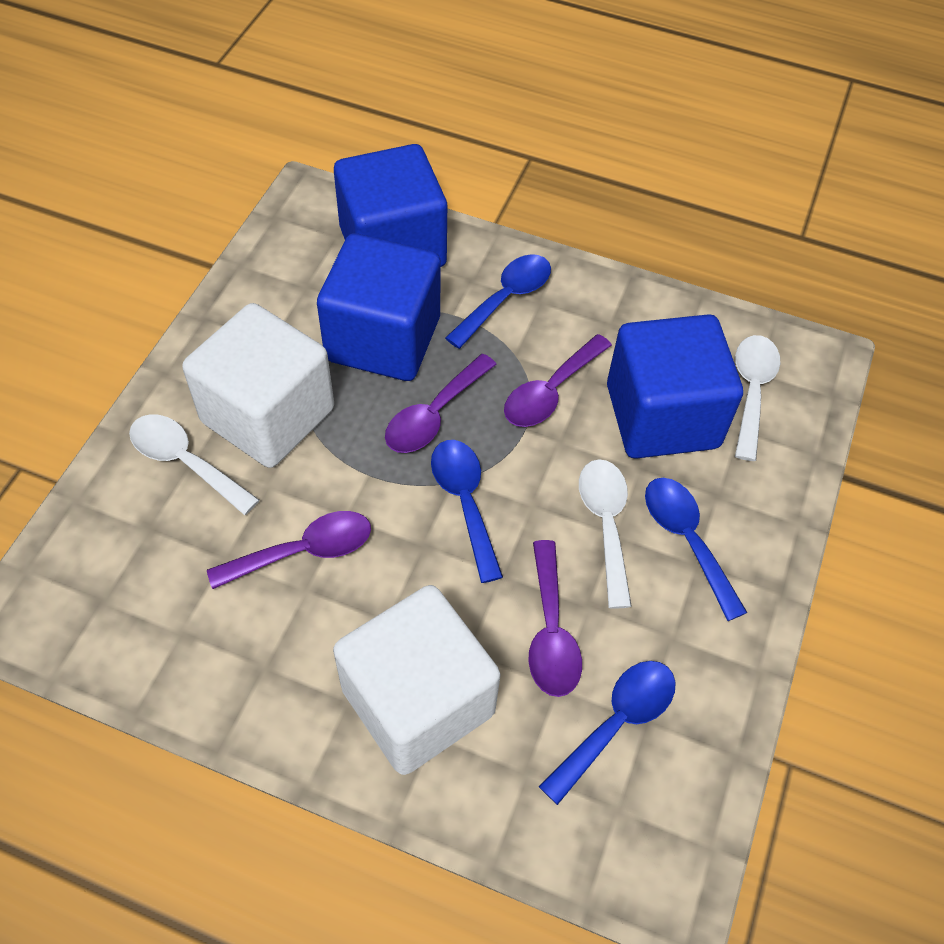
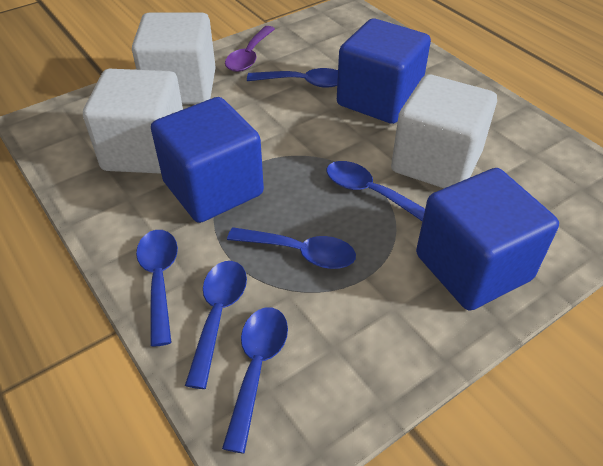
blue spoon: 4 -> 6
purple spoon: 4 -> 1
white cube: 2 -> 3
white spoon: 3 -> 0

